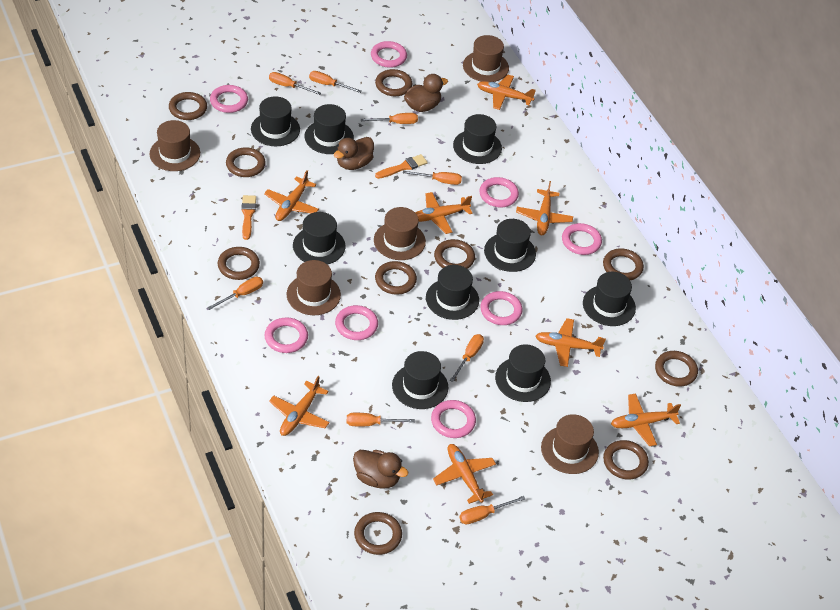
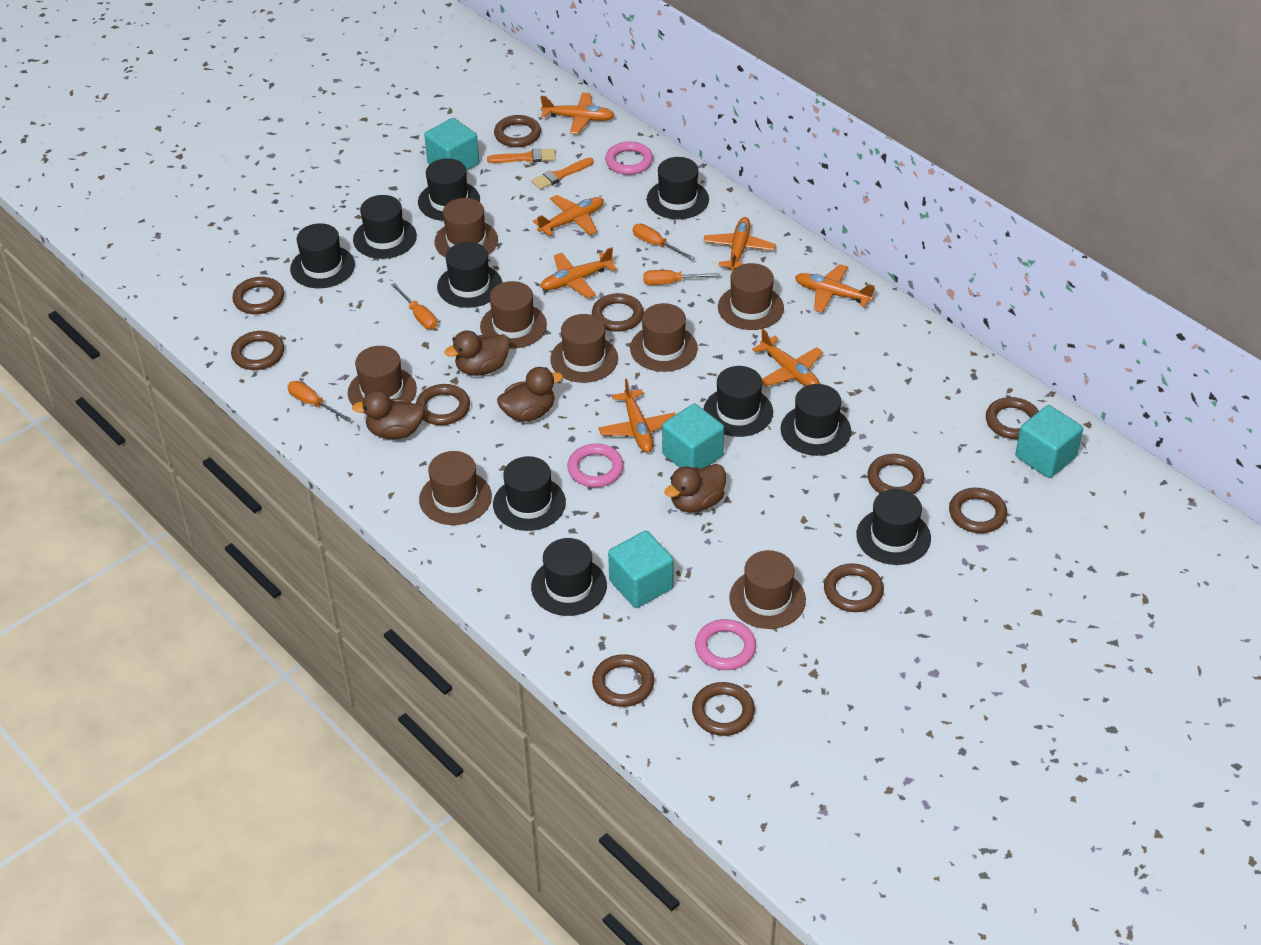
black hat: 9 -> 10
brown duck: 3 -> 4
brown hat: 5 -> 8
brown ring: 10 -> 11
orange plane: 8 -> 7
orange screwdriver: 8 -> 4
pink ring: 8 -> 3
turquoise cube: 0 -> 4

